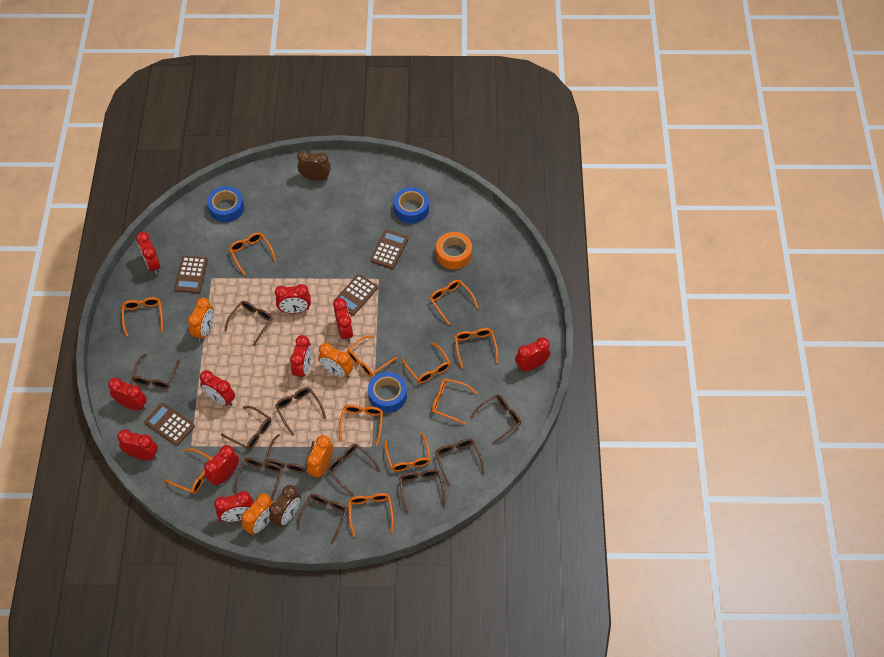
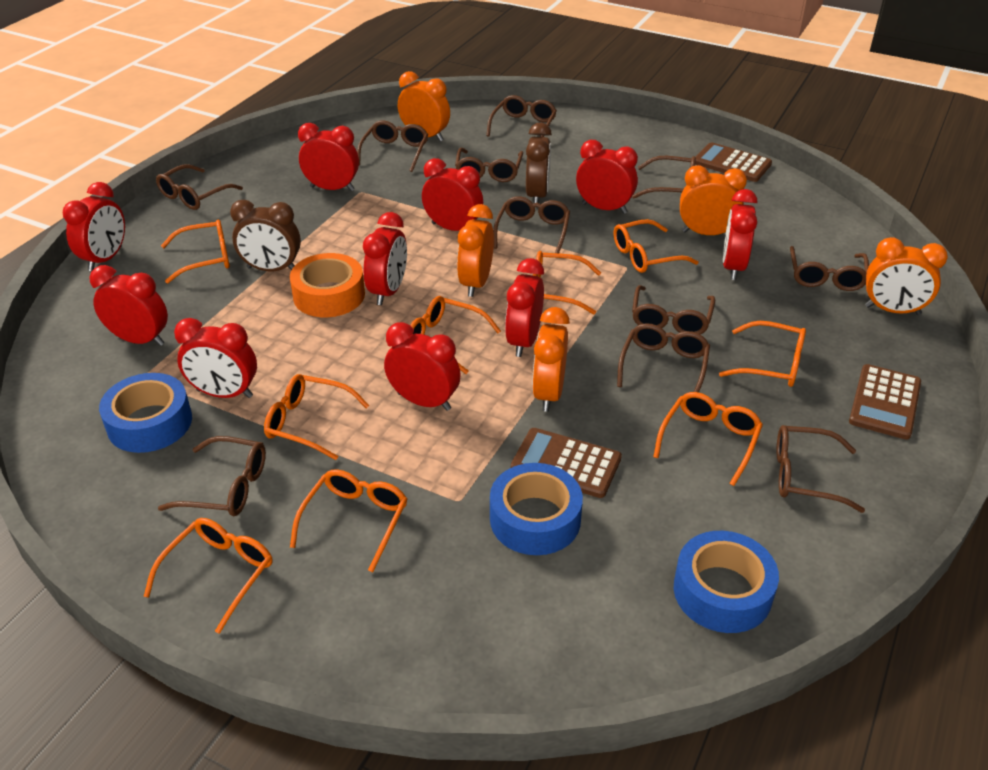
brown calculator: 4 -> 3
orange clock: 4 -> 5
orange glasses: 11 -> 9

